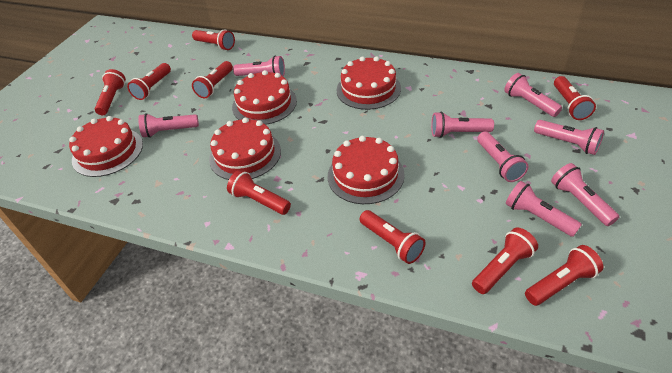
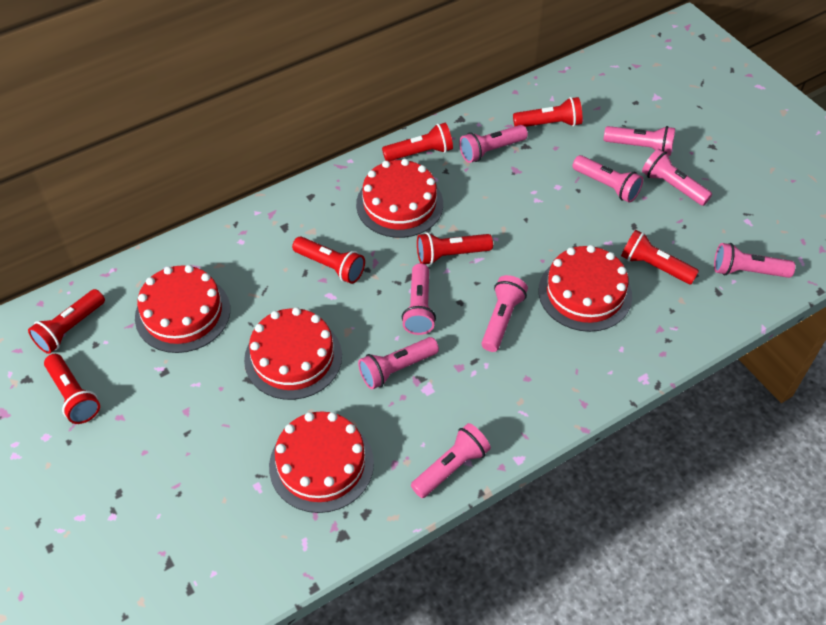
pink flashlight: 8 -> 9
red flashlight: 9 -> 7

